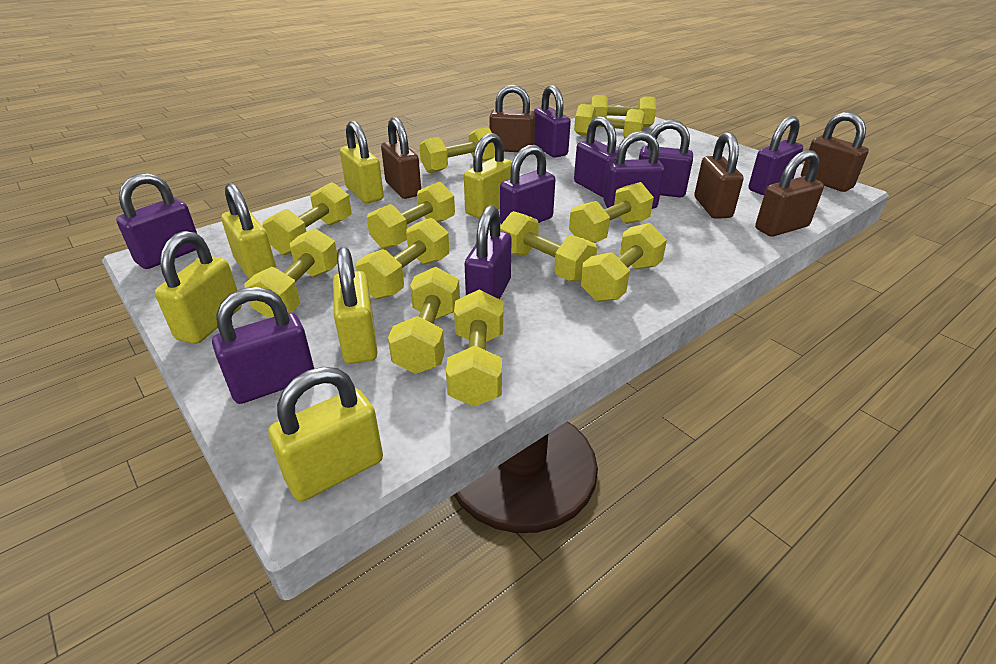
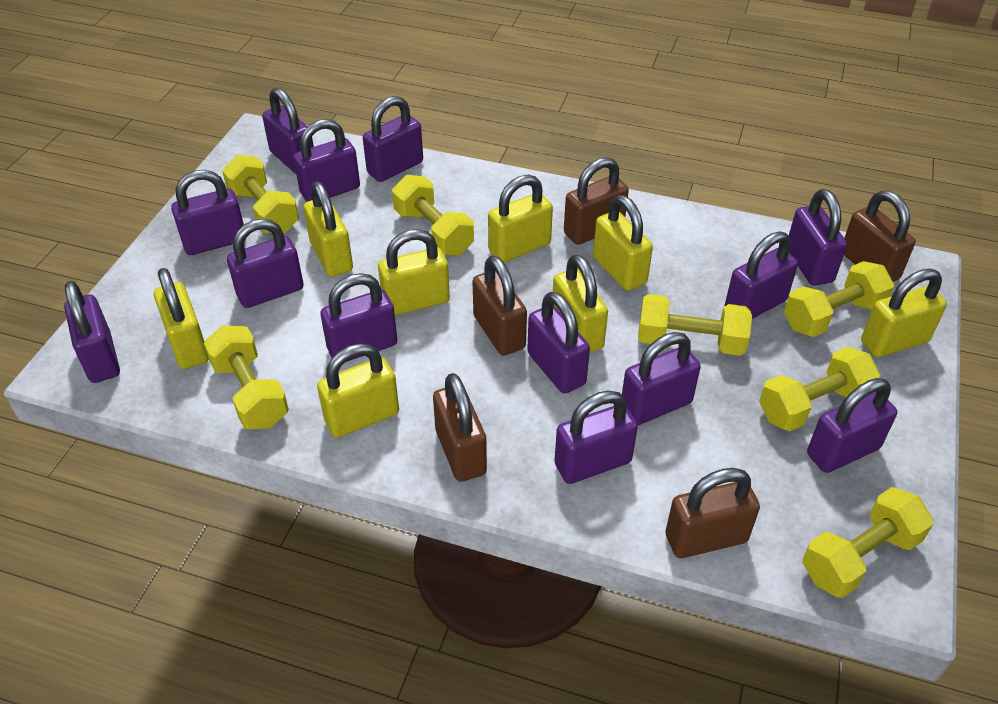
purple padlock: 9 -> 13
yellow dumbbell: 12 -> 7
yellow padlock: 6 -> 8

